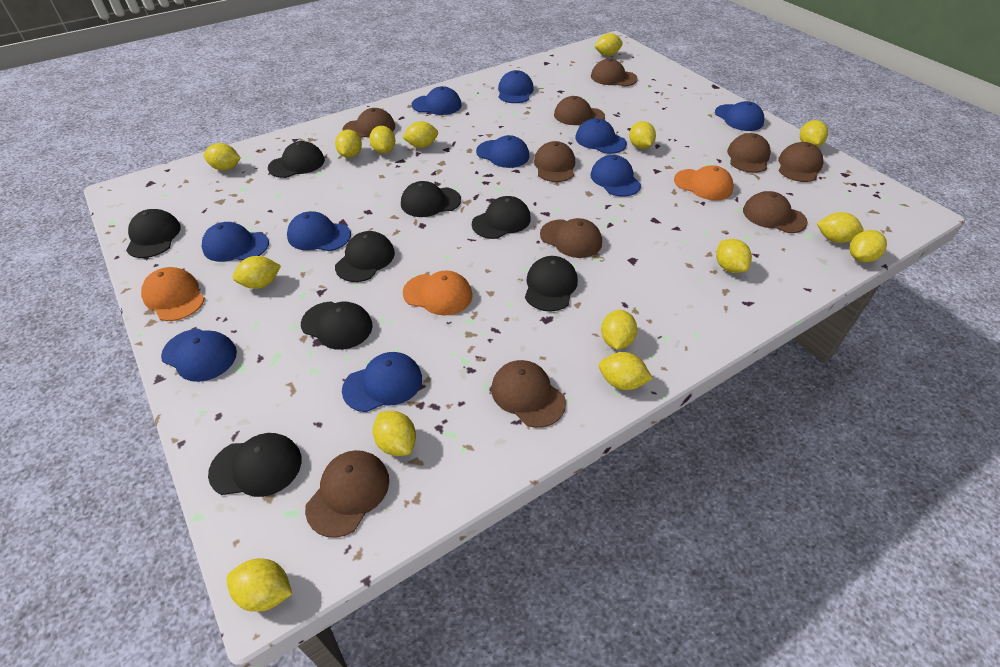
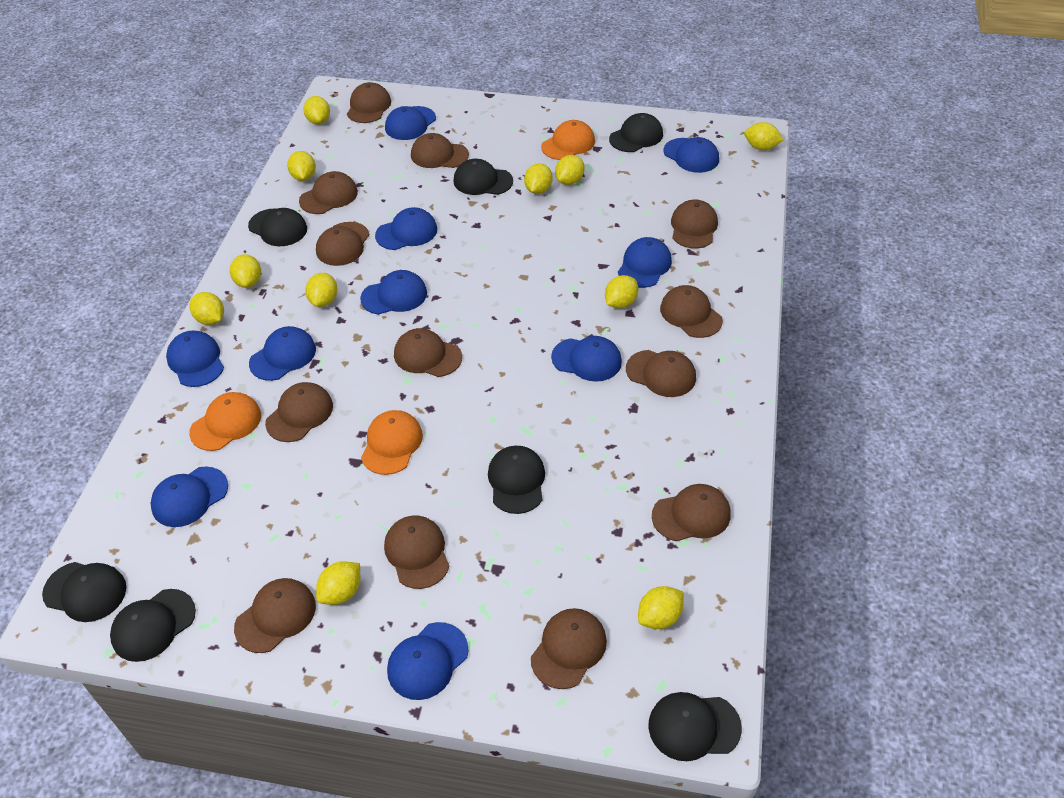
black cap: 8 -> 7
brown cap: 10 -> 13
yellow lemon: 15 -> 11

